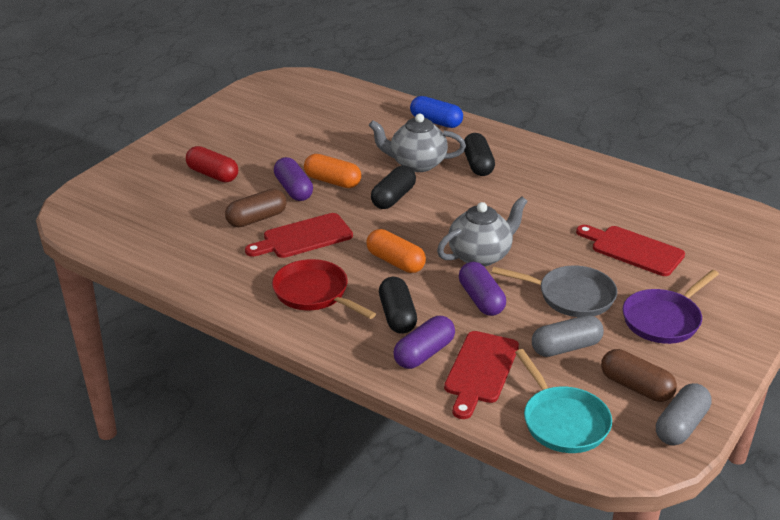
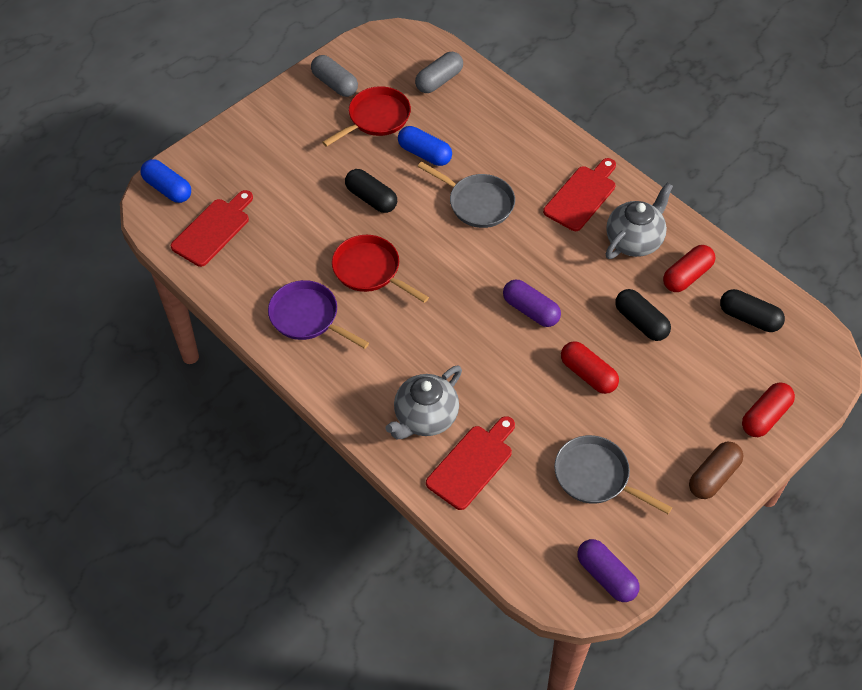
blue capsule: 1 -> 2
brown capsule: 2 -> 1
grey pan: 1 -> 2
orange capsule: 2 -> 0
purple capsule: 3 -> 2
red capsule: 1 -> 3
red pan: 1 -> 2
turquoise pan: 1 -> 0

